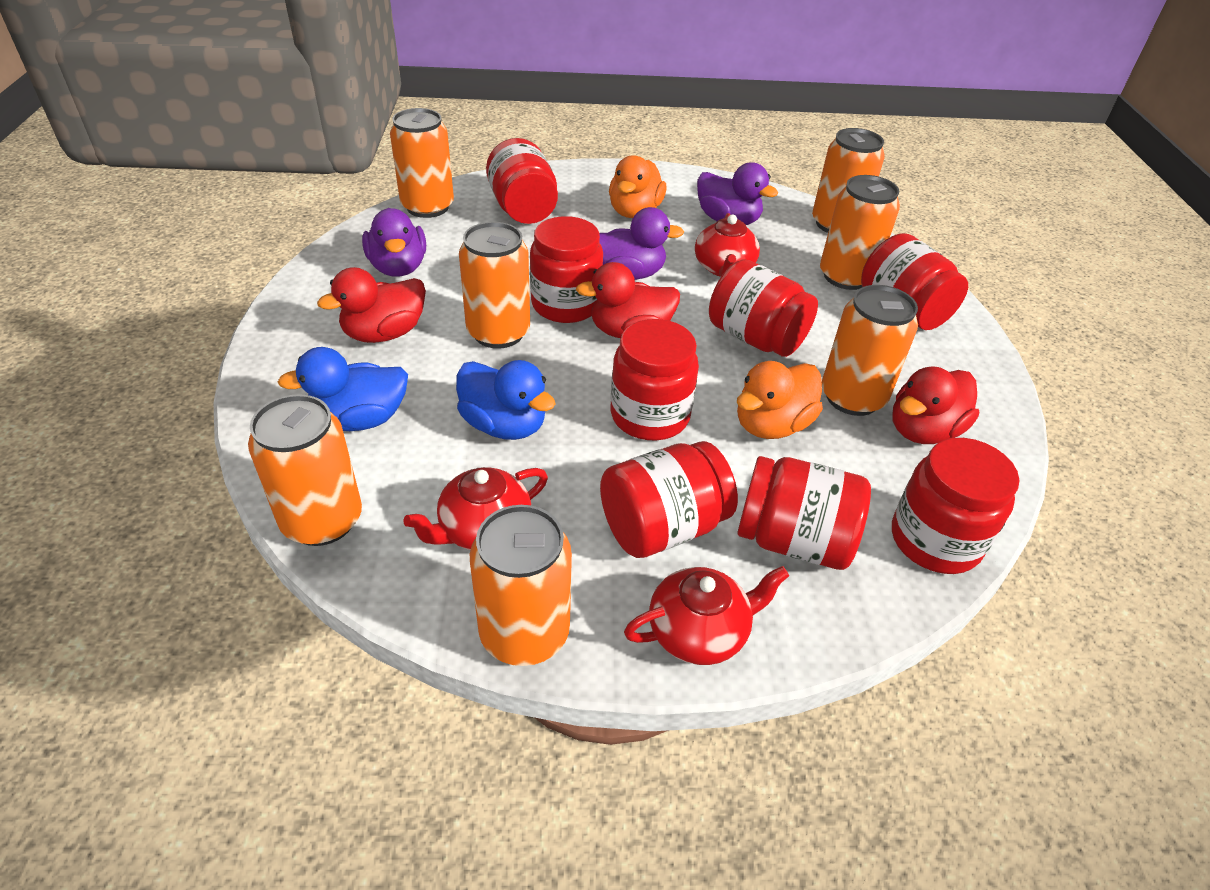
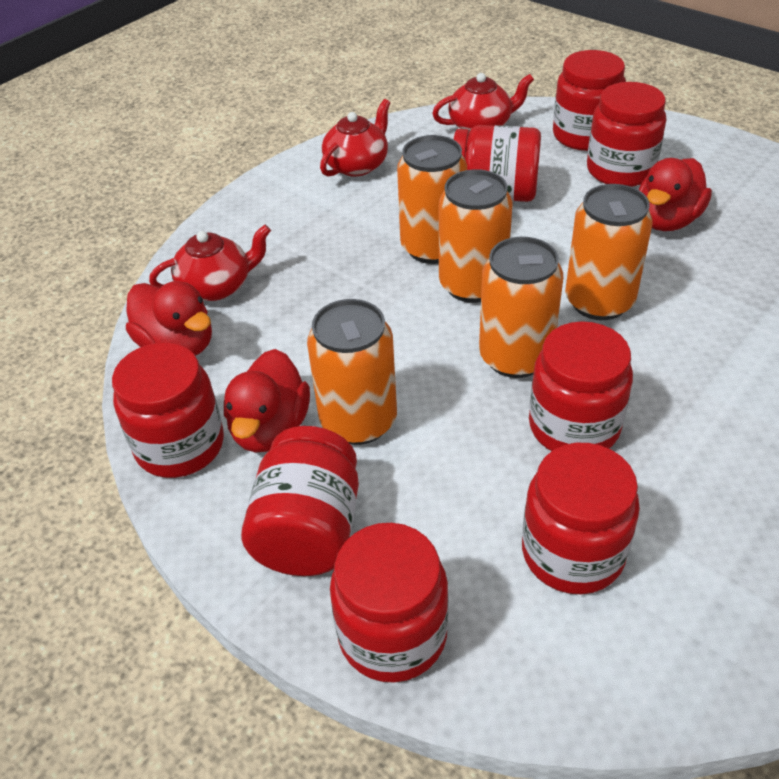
blue duck: 2 -> 0
orange can: 7 -> 5
orange duck: 2 -> 0
purple duck: 3 -> 0

